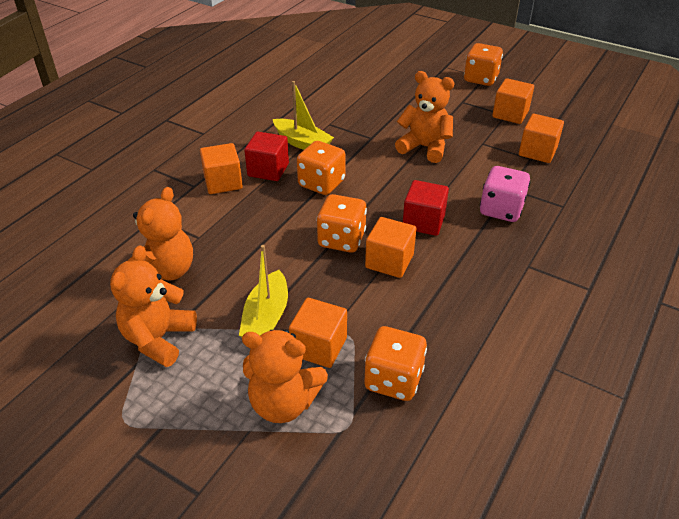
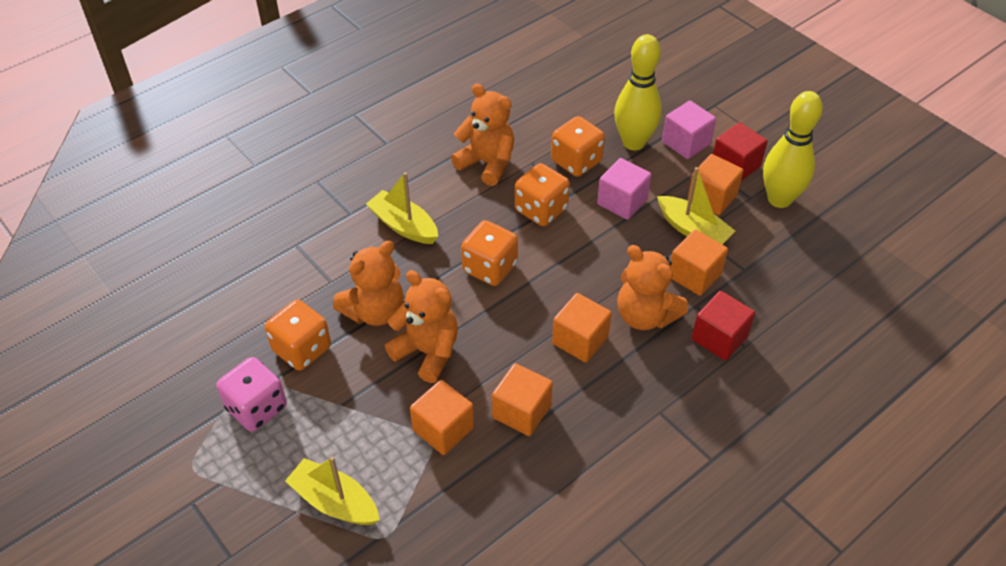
pink cube: 0 -> 2
yellow boat: 2 -> 3
yellow bowling pin: 0 -> 2

